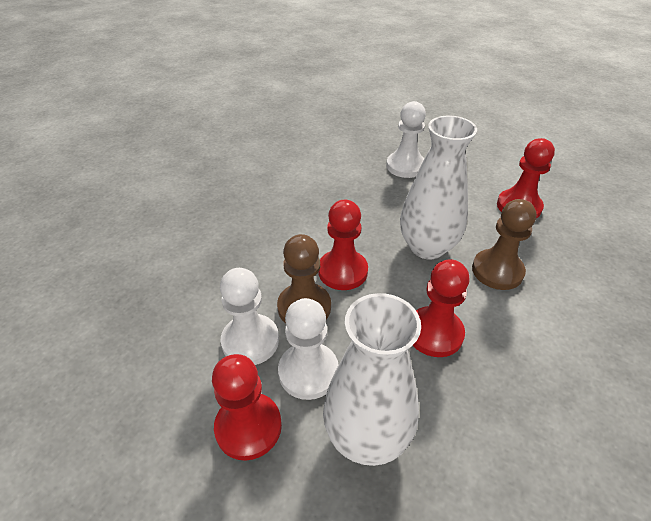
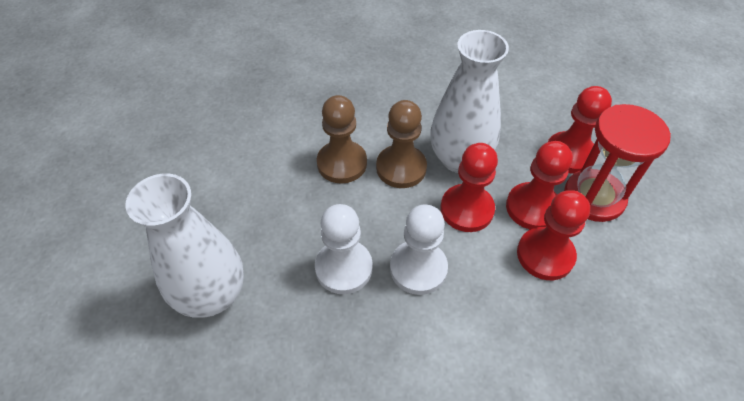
red hourglass: 0 -> 1
white pawn: 3 -> 2

